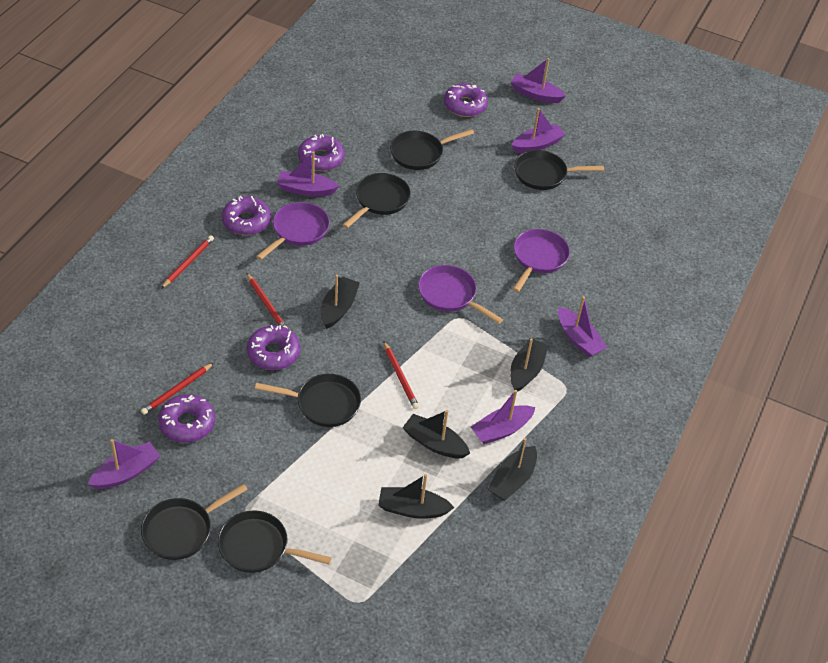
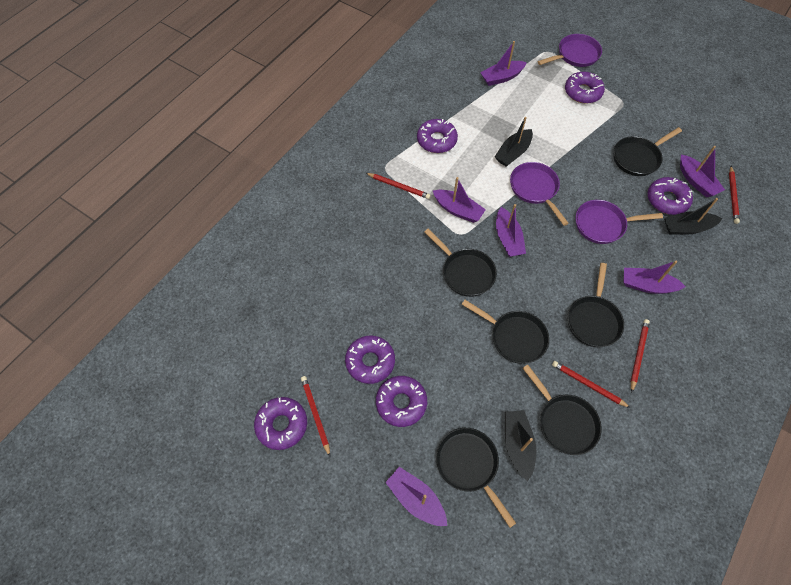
black boat: 5 -> 3
purple donut: 5 -> 6
red pencil: 4 -> 5

